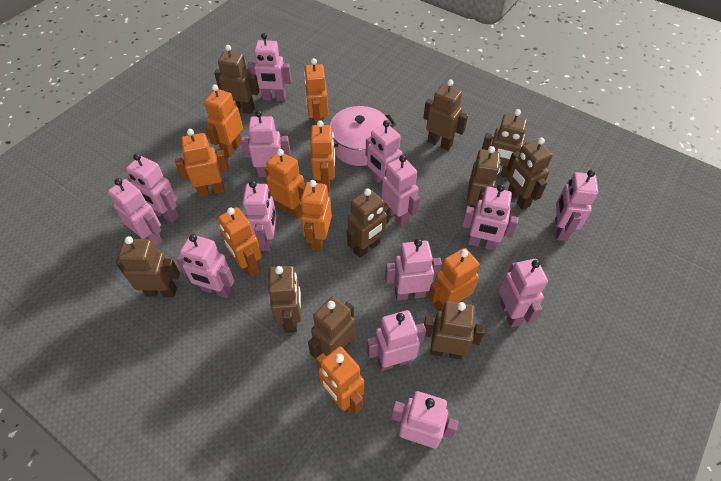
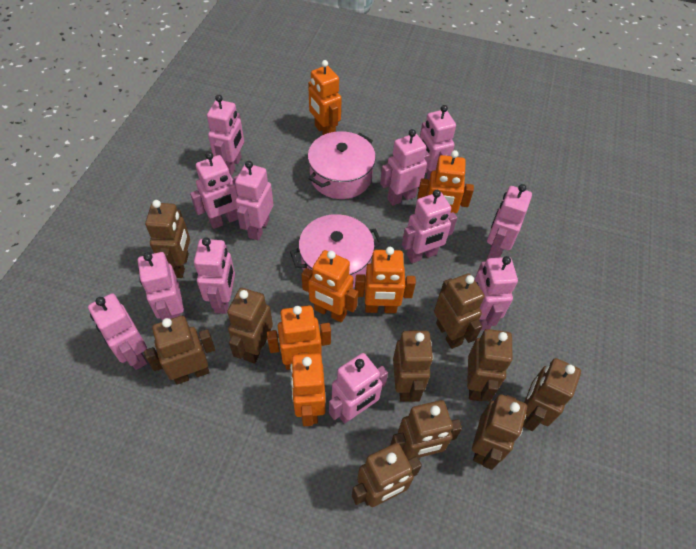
orange robot: 9 -> 6
pink pot: 1 -> 2
pink robot: 14 -> 12

